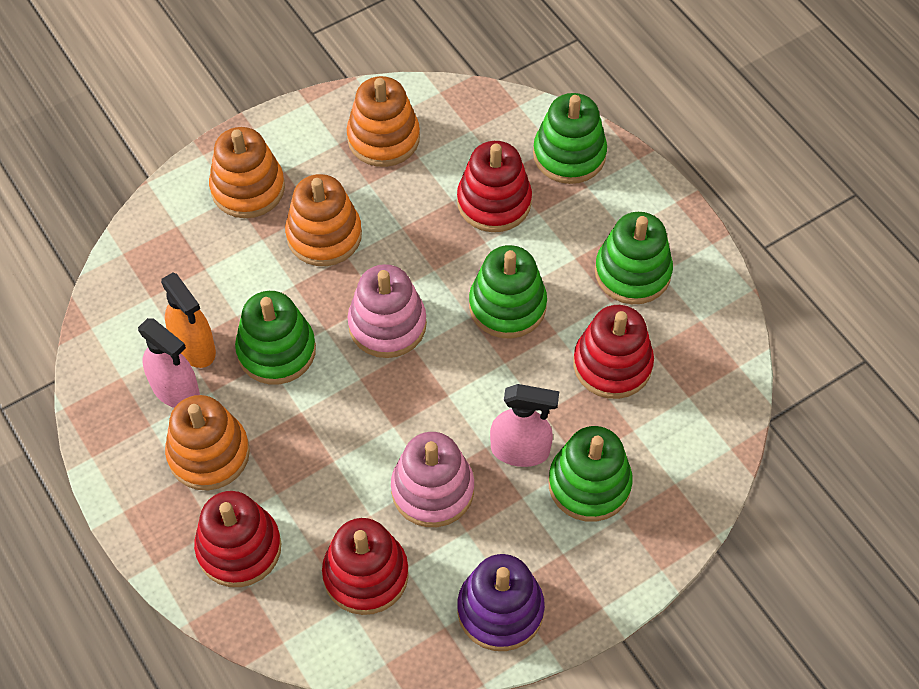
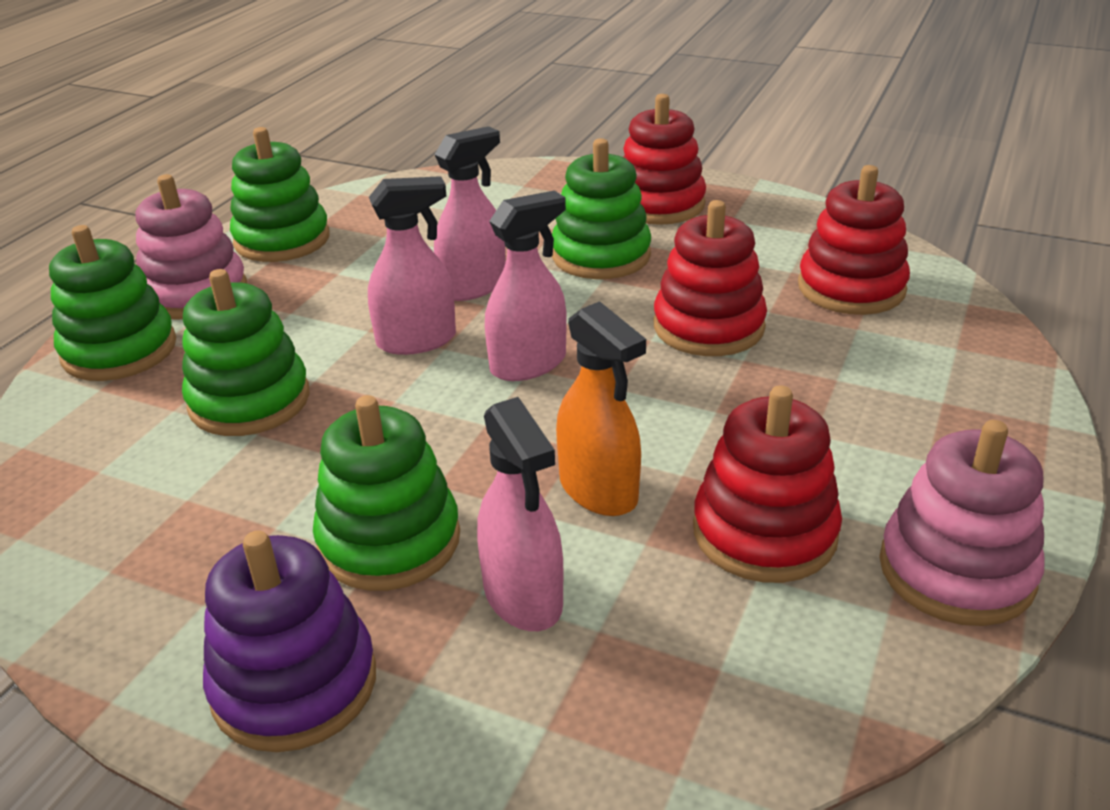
orange stacking toy: 4 -> 0
pink spray bottle: 2 -> 4

